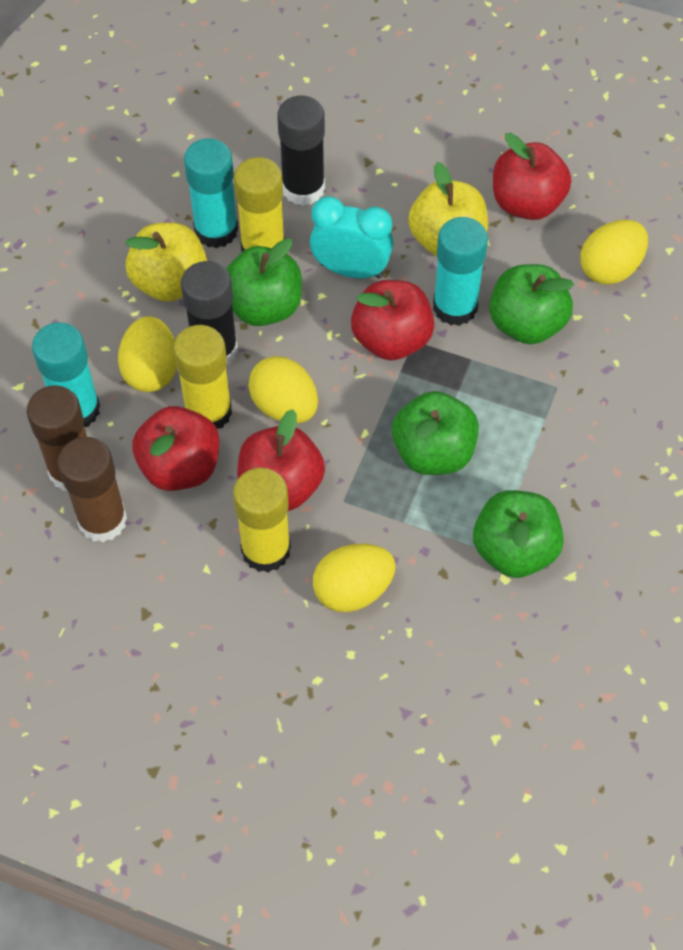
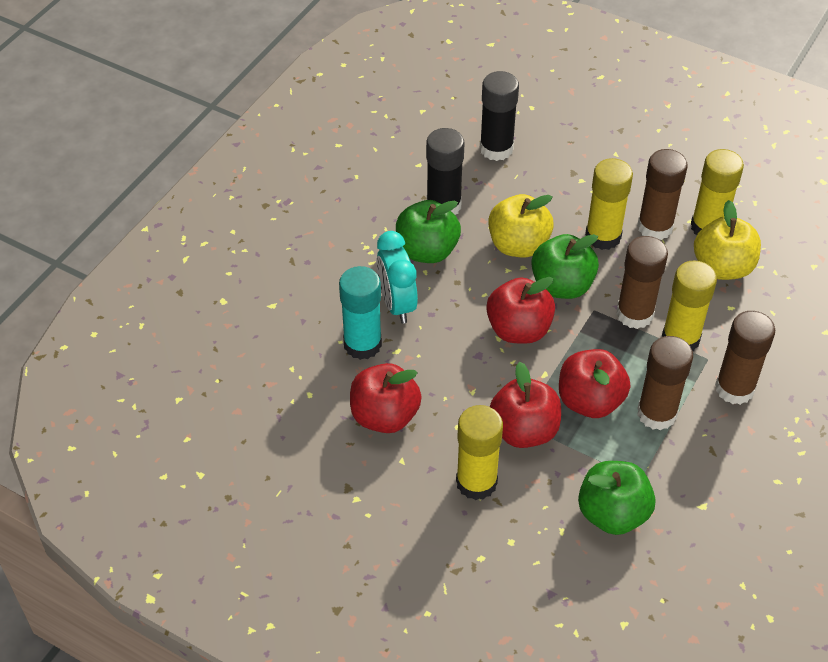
brown glue stick: 2 -> 4
green apple: 4 -> 3
turquoise glue stick: 3 -> 1
yellow egg: 4 -> 0
yellow glue stick: 3 -> 4

